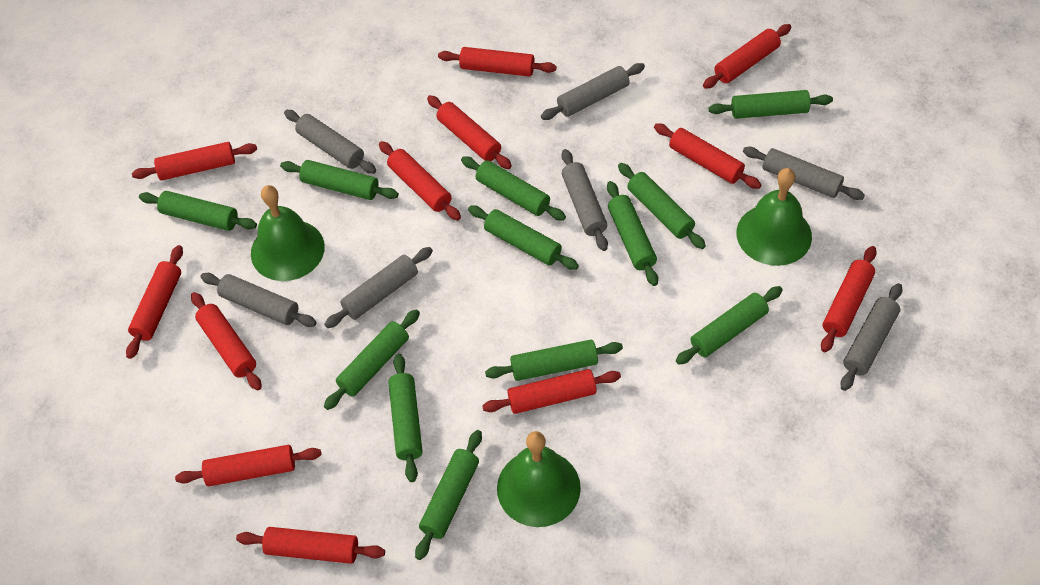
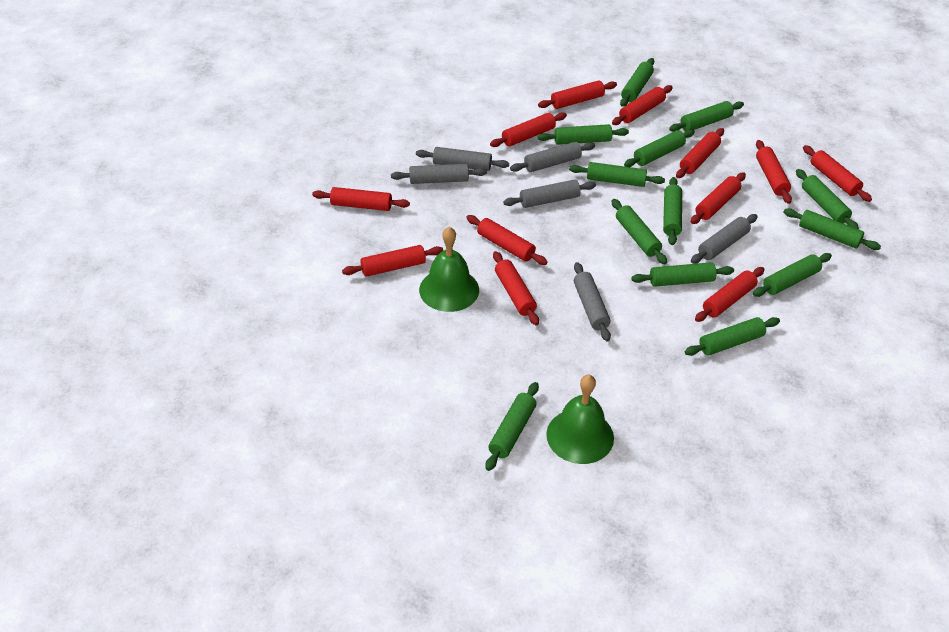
green bell: 3 -> 2
green rolling pin: 12 -> 13
grey rolling pin: 7 -> 6

